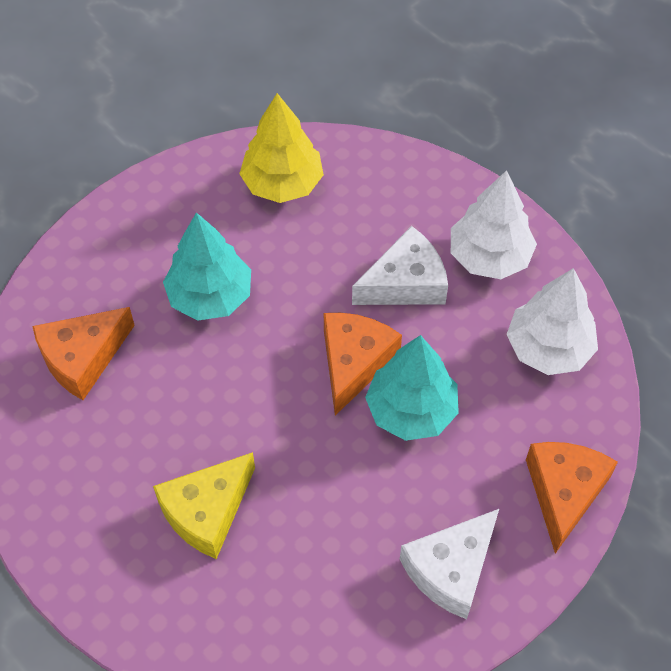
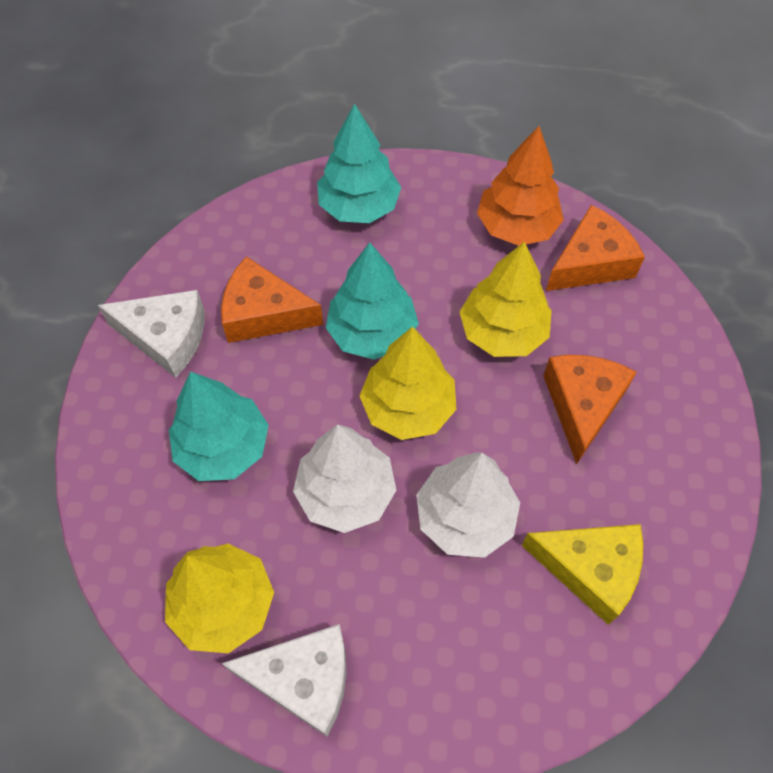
orange tree: 0 -> 1
turquoise tree: 2 -> 3
yellow tree: 1 -> 3

